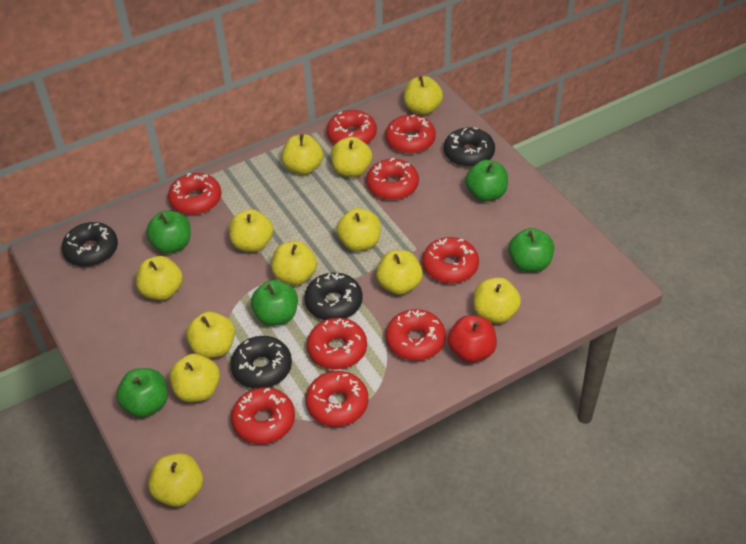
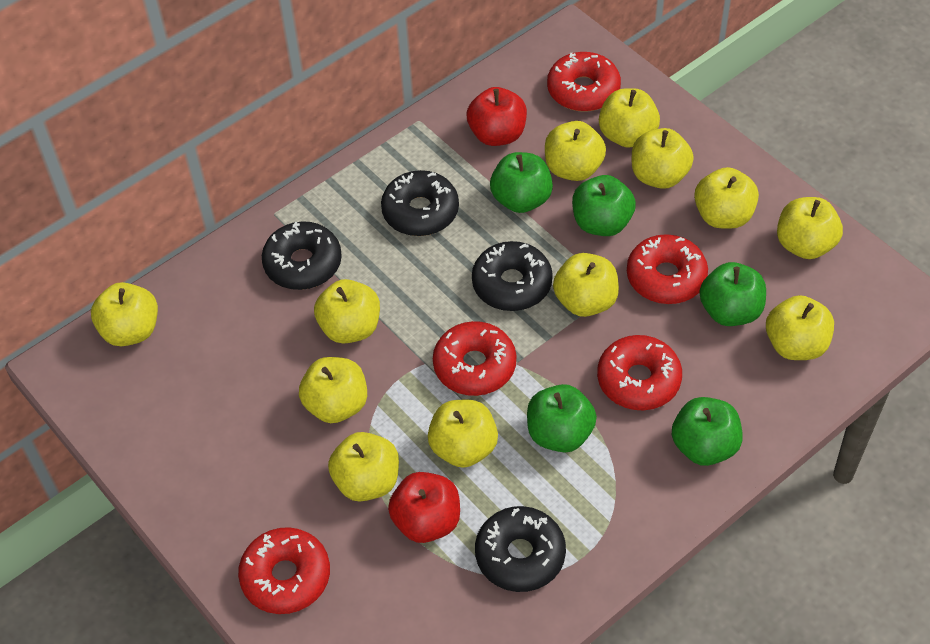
red apple: 1 -> 2
red donut: 9 -> 5

